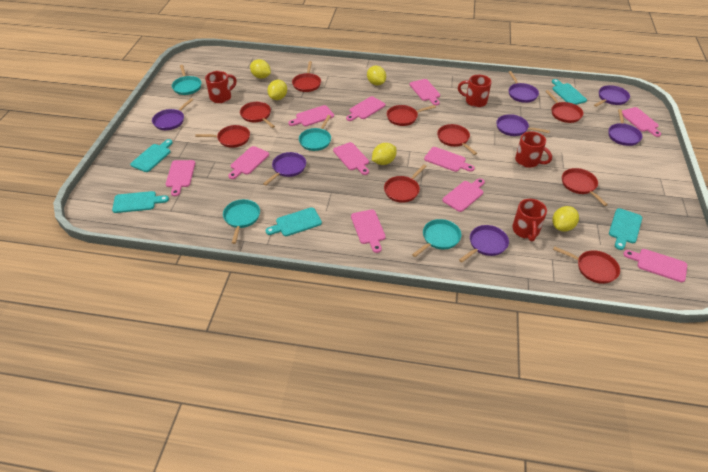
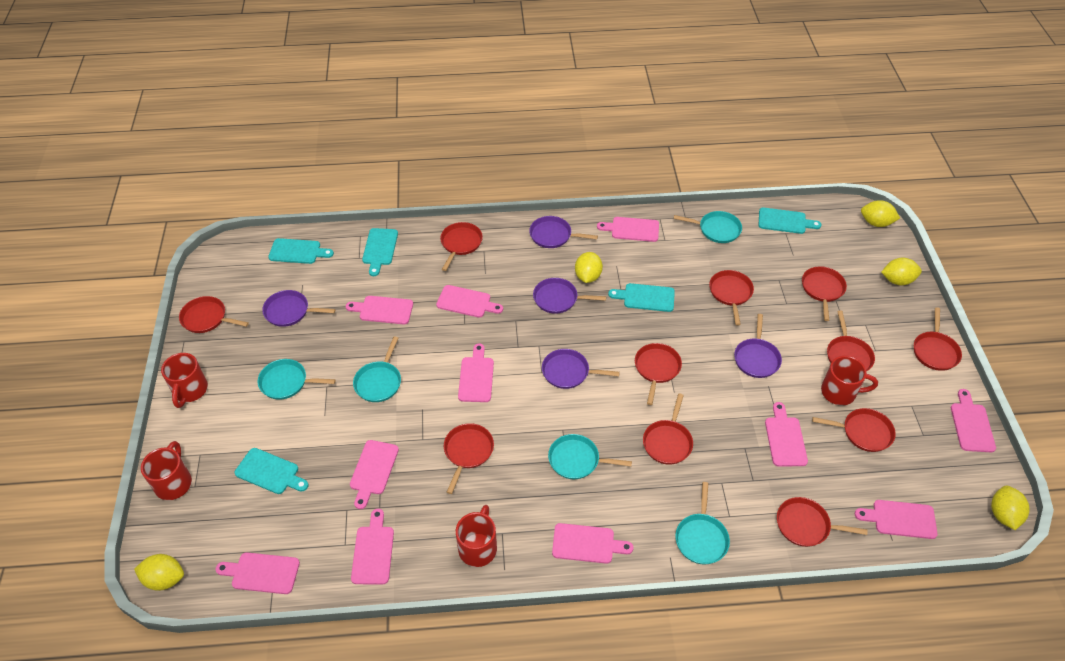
purple pan: 7 -> 5
red pan: 9 -> 11
turquoise pan: 4 -> 5

